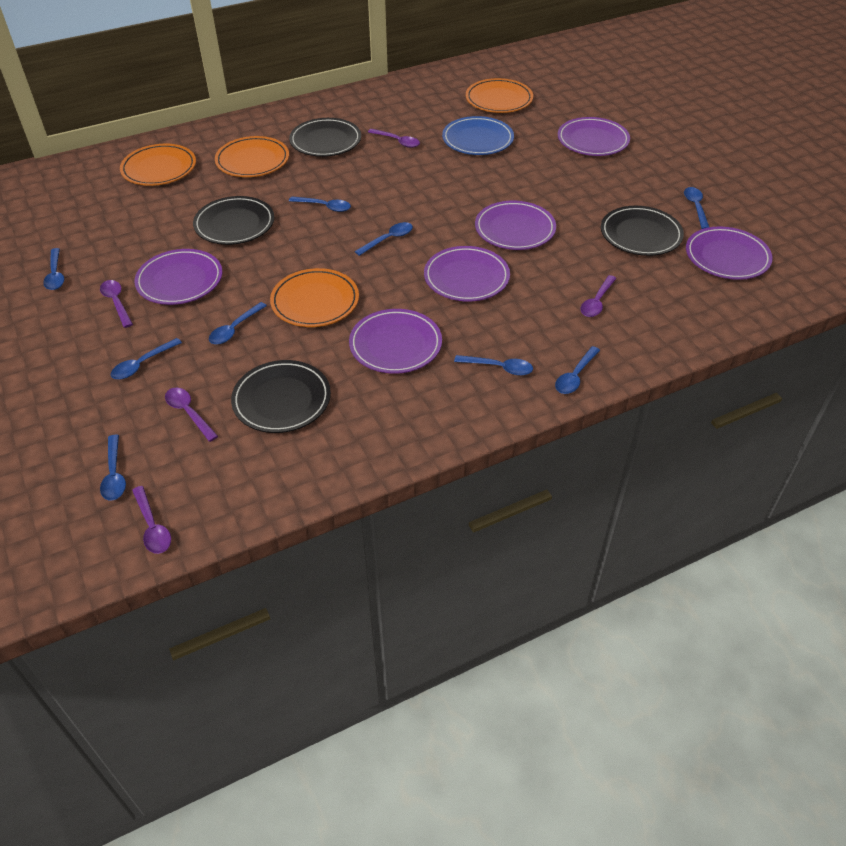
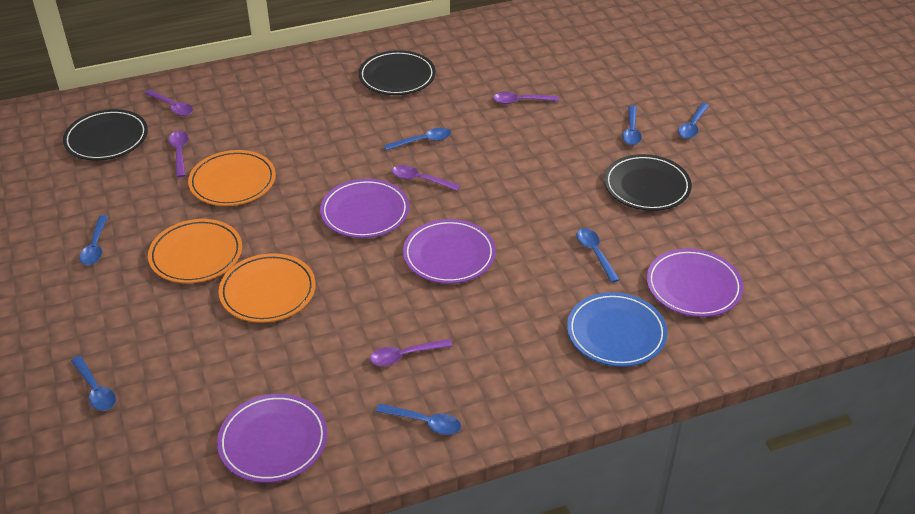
black plate: 4 -> 3
blue spoon: 9 -> 7
orange plate: 4 -> 3
purple plate: 6 -> 4

